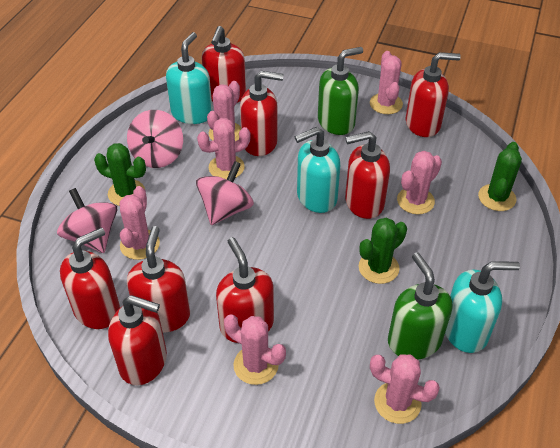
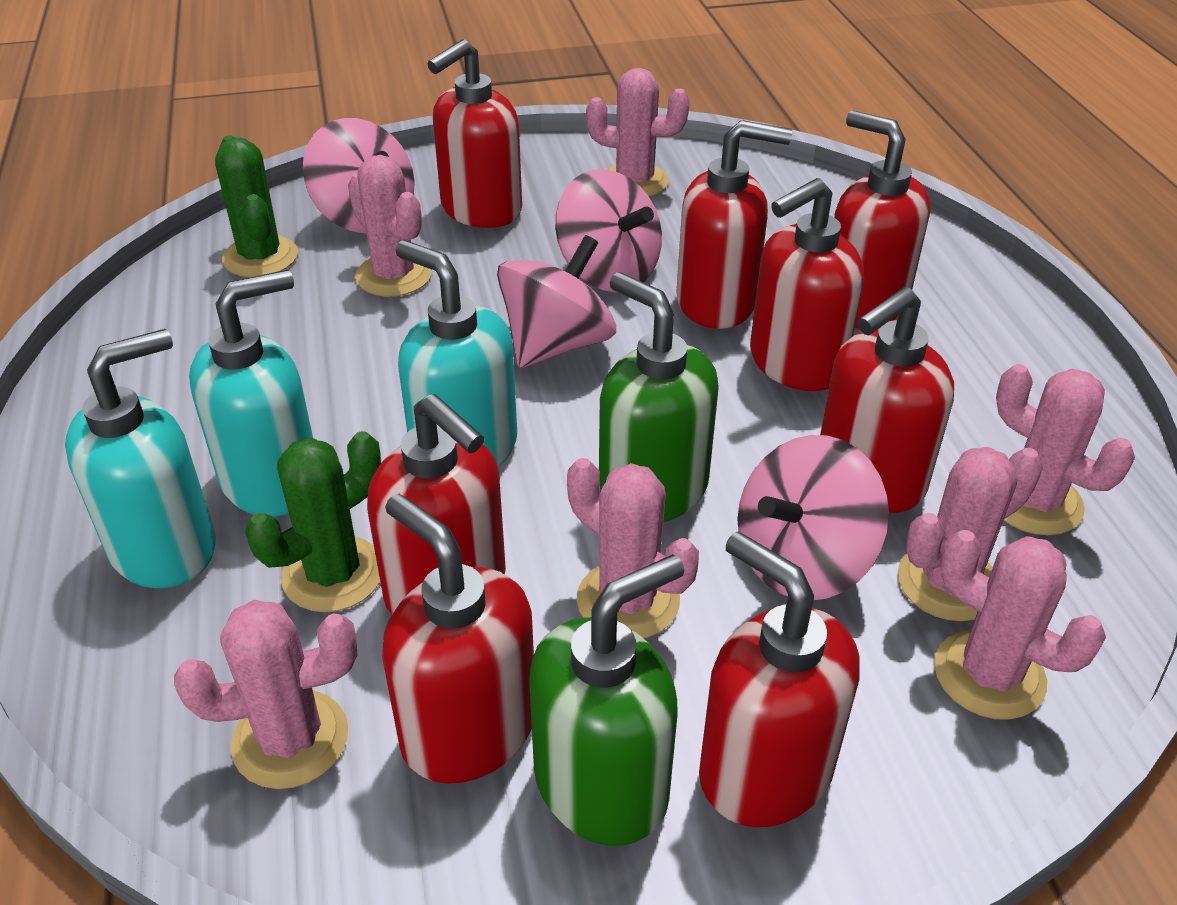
green cactus: 3 -> 2
pink spinning top: 3 -> 4

